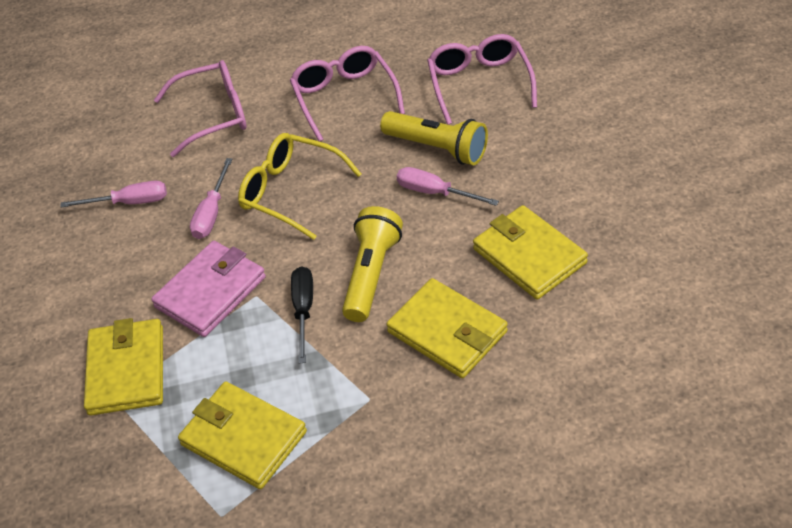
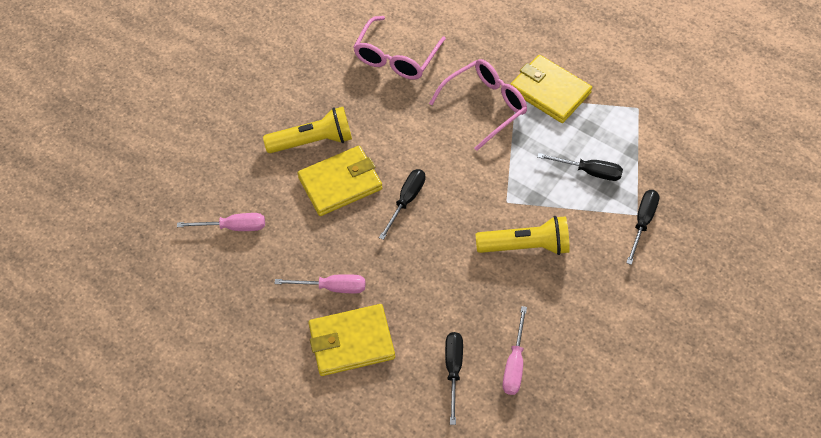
black screwdriver: 1 -> 4
pink glasses: 3 -> 2
pink wallet: 1 -> 0
yellow glasses: 1 -> 0
yellow wallet: 4 -> 3

